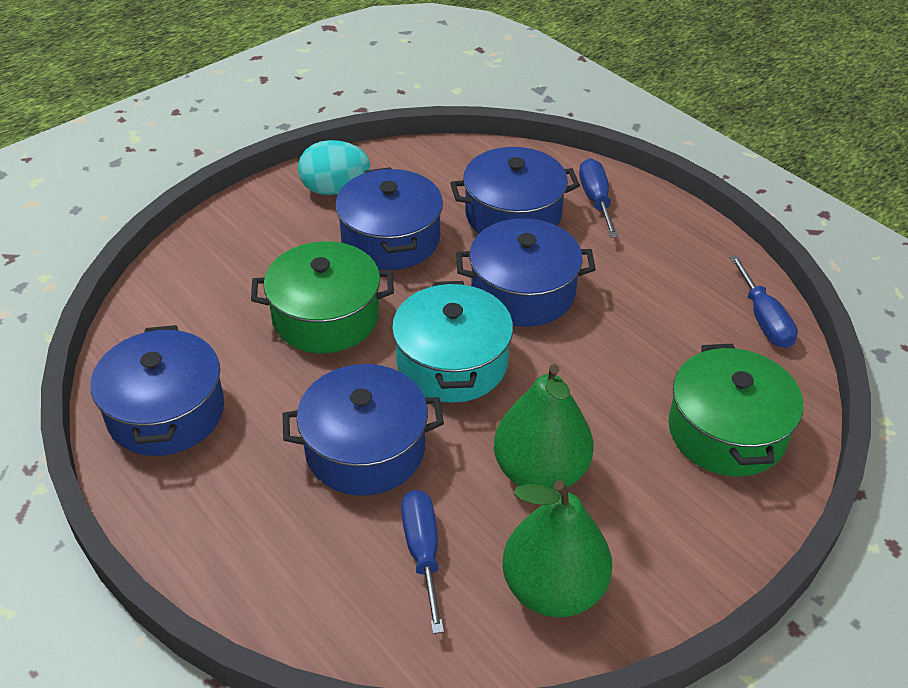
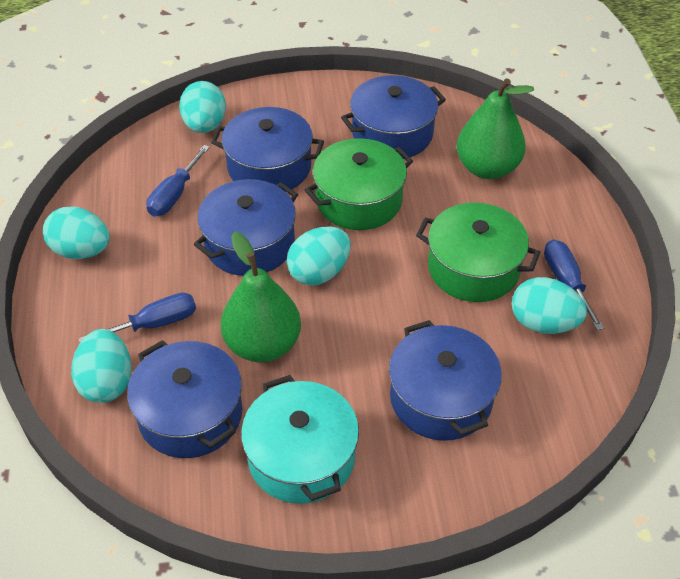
turquoise egg: 1 -> 5

